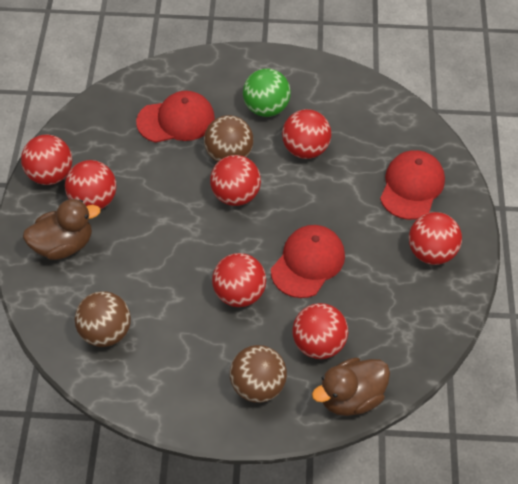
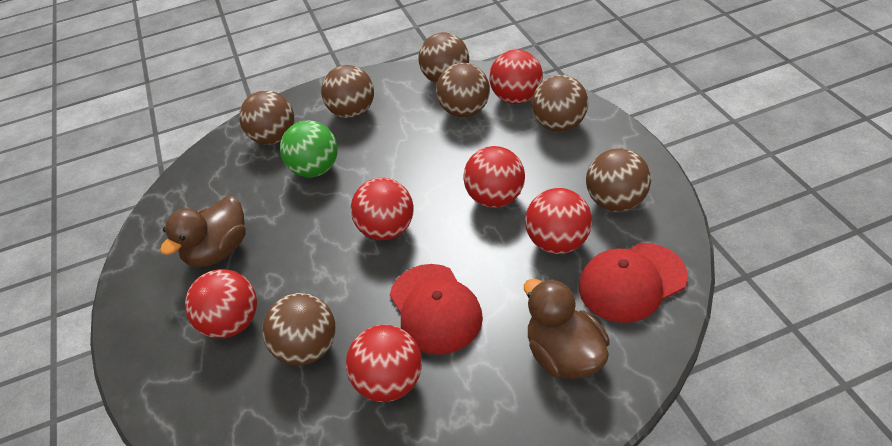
brown ball: 3 -> 7
red ball: 7 -> 6
red cap: 3 -> 2

